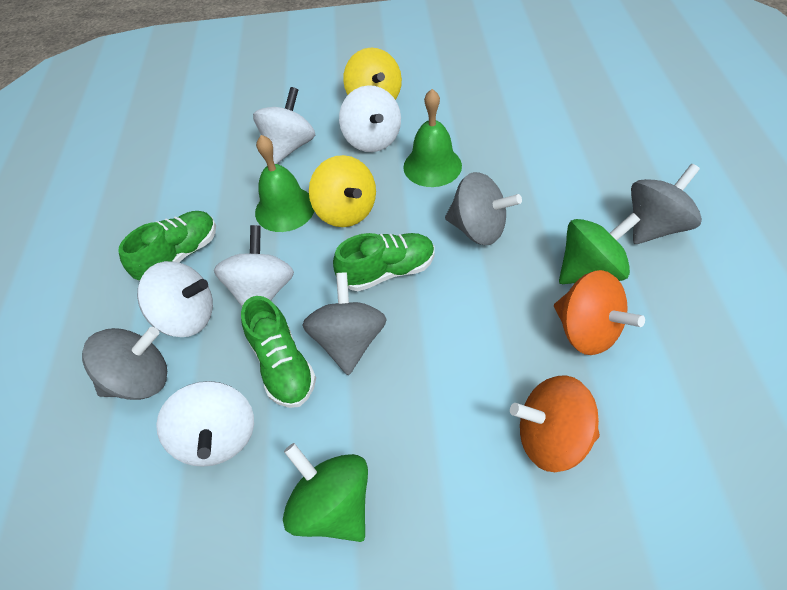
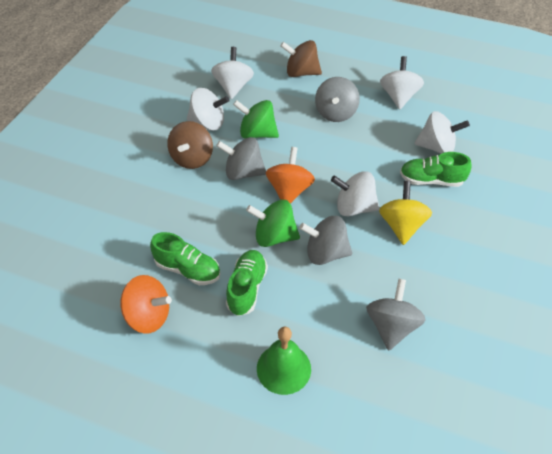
brown spinning top: 0 -> 2
green bell: 2 -> 1
yellow spinning top: 2 -> 1

